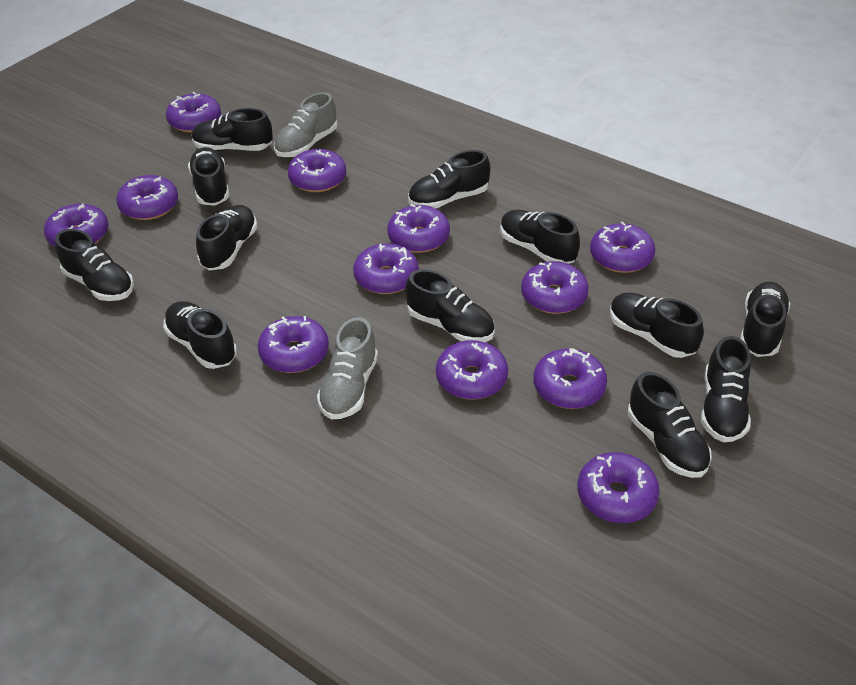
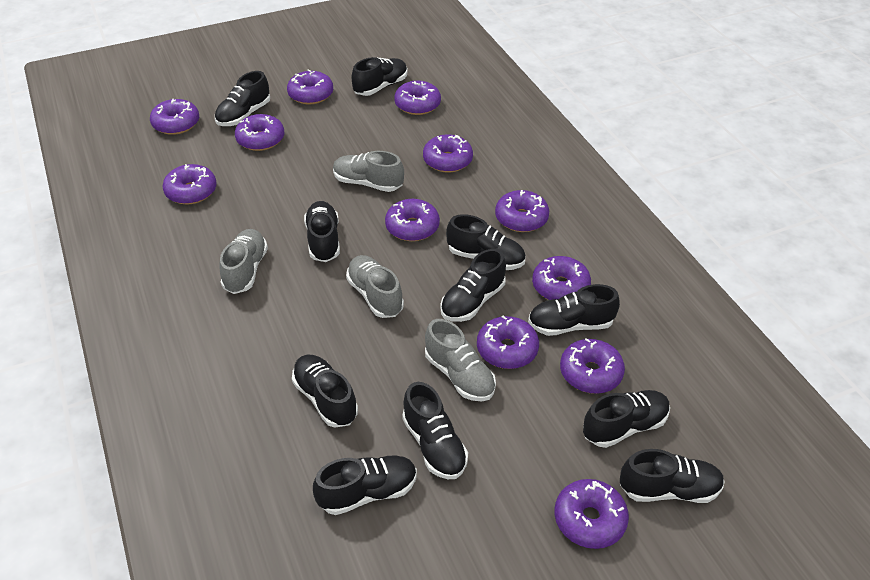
black shoe: 12 -> 11
grey shoe: 2 -> 4

